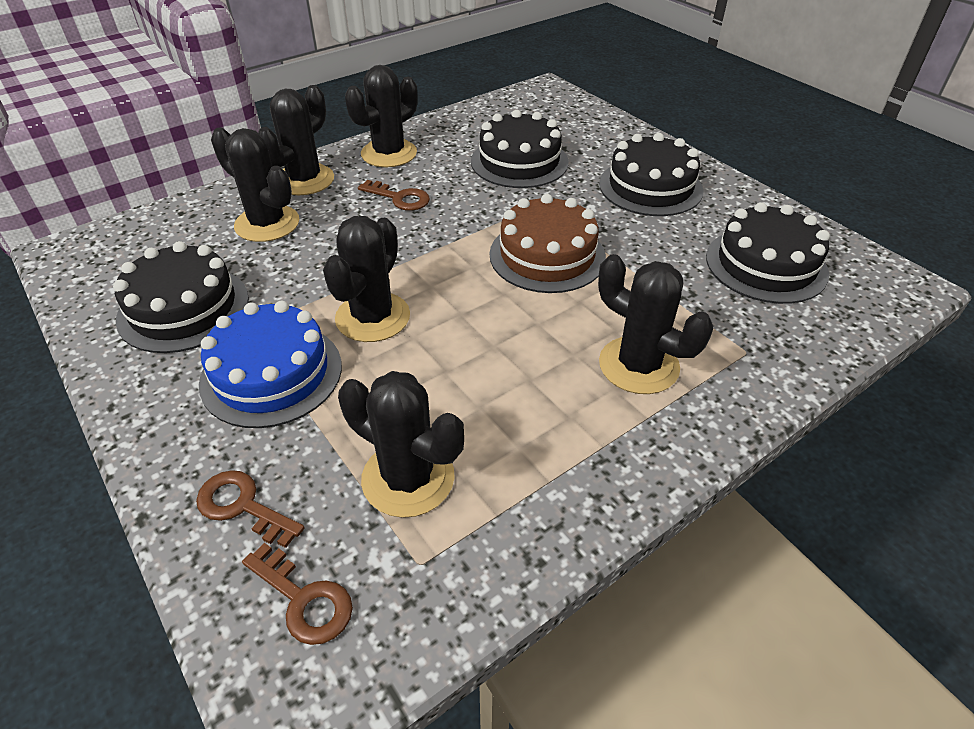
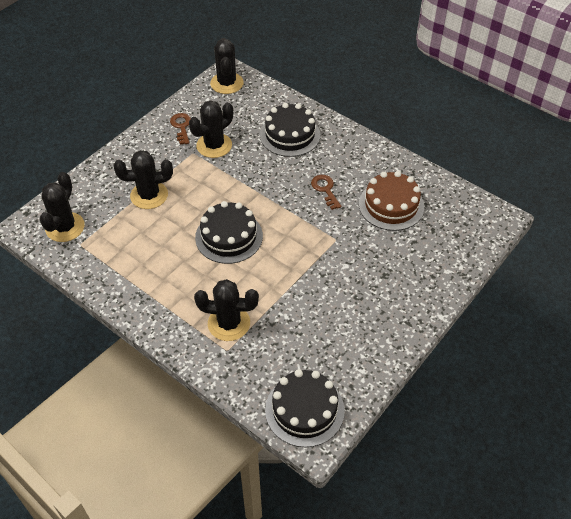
black cactus: 6 -> 5
black cake: 4 -> 3
blue cake: 1 -> 0
brown key: 3 -> 2

